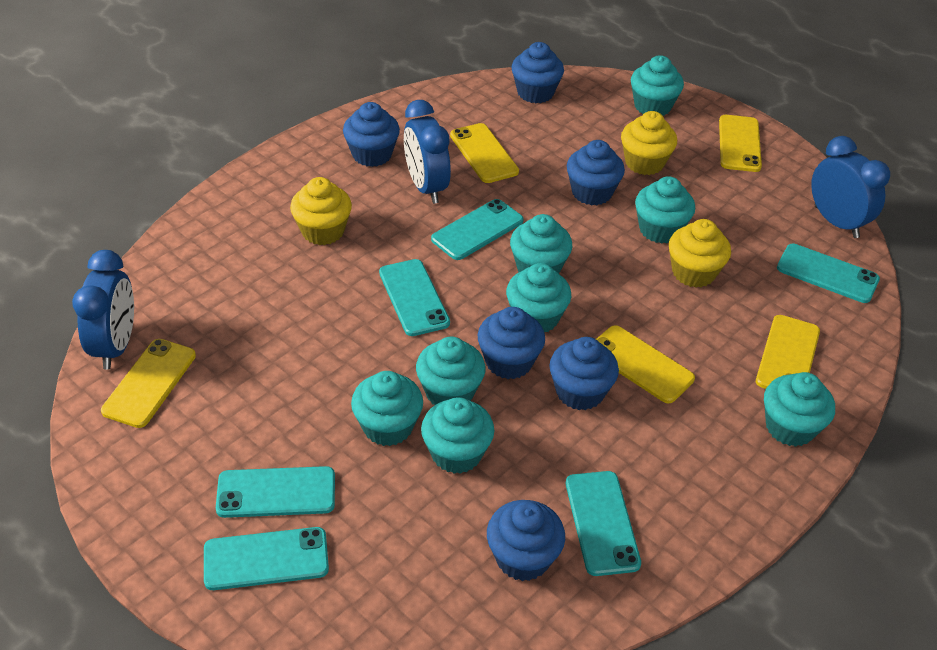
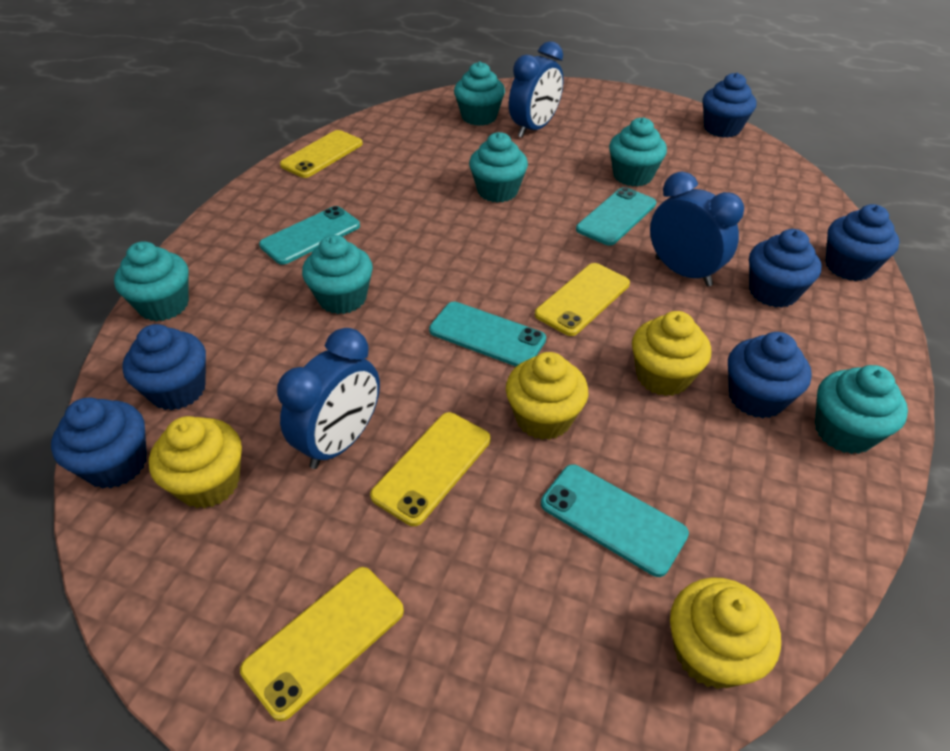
turquoise cupcake: 8 -> 6
turquoise phone: 6 -> 4
yellow cupcake: 3 -> 4
yellow phone: 5 -> 4

